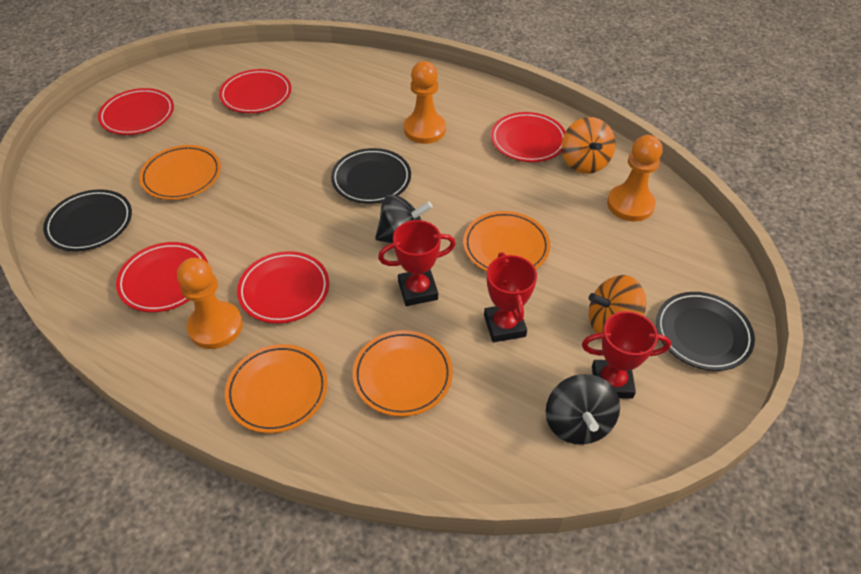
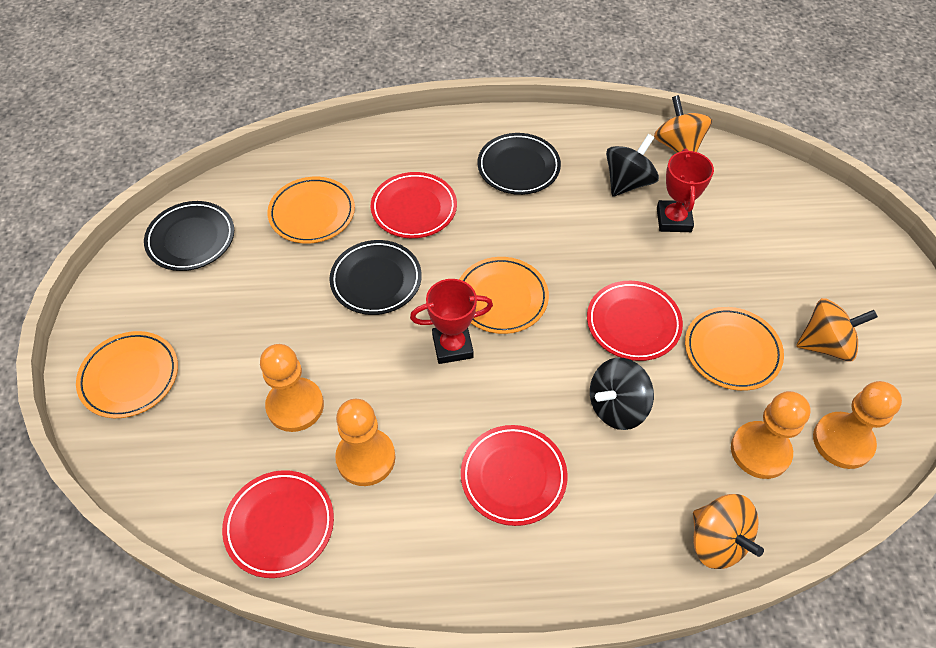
orange pawn: 3 -> 4
orange spinning top: 2 -> 3
red plate: 5 -> 4
red trophy: 3 -> 2

